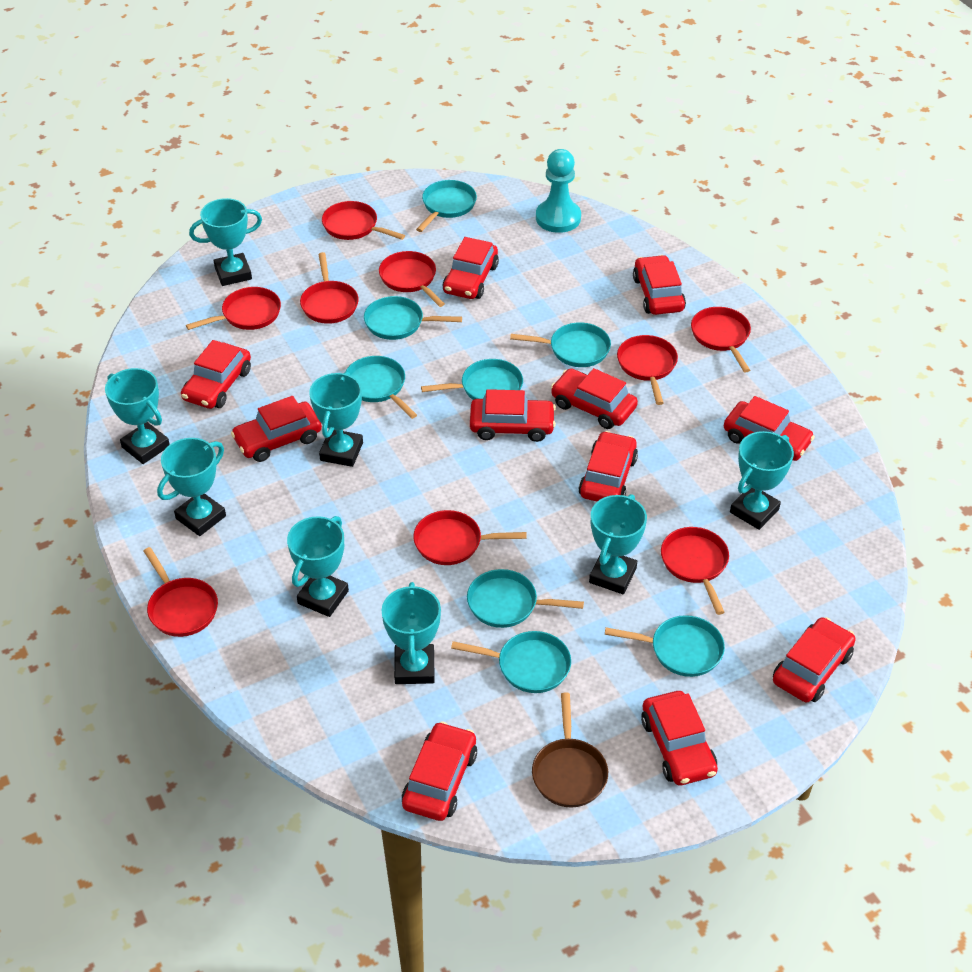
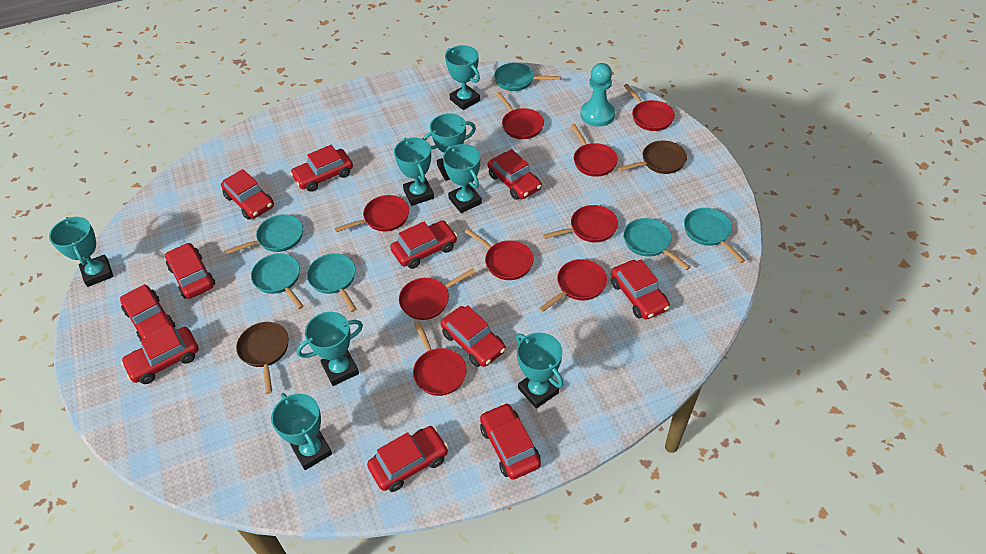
brown pan: 1 -> 2
turquoise pan: 8 -> 6

